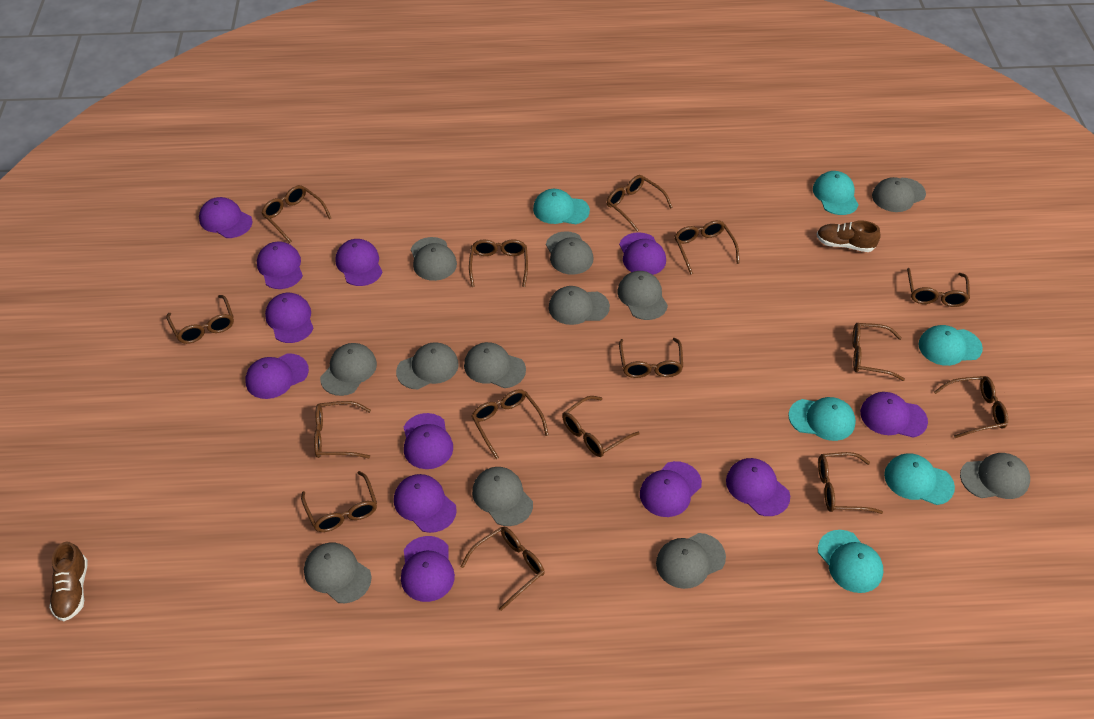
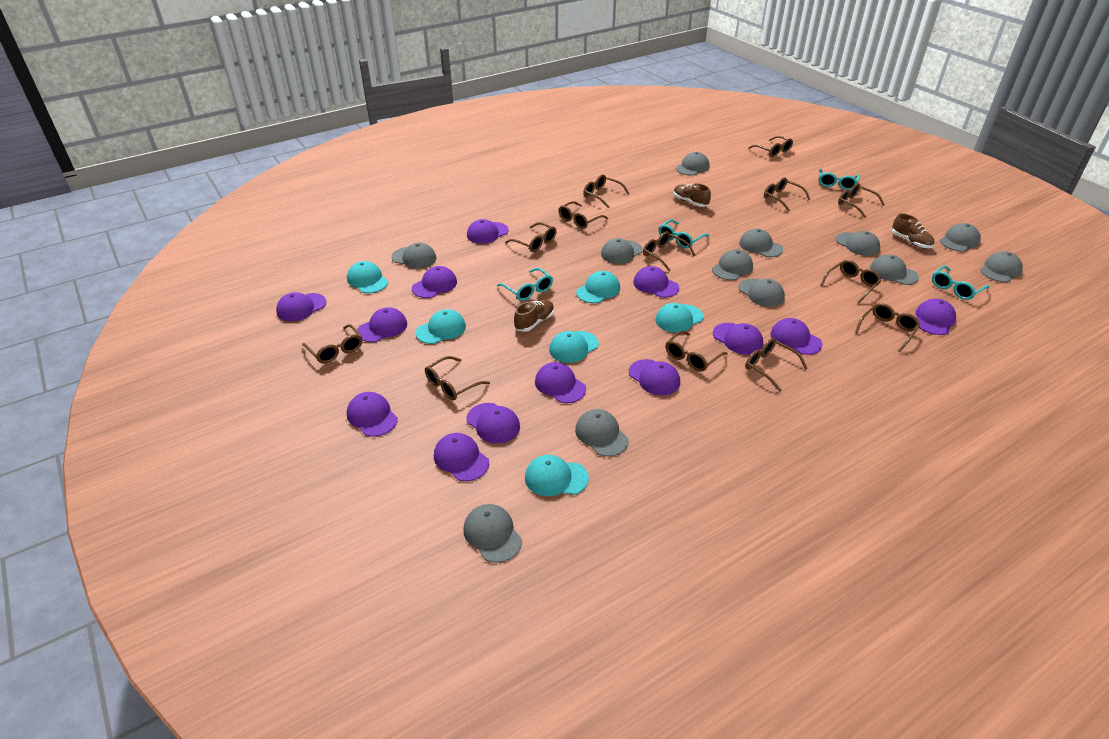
brown glasses: 15 -> 13
brown shoe: 2 -> 3
purple cap: 12 -> 13
turquoise glasses: 0 -> 4

